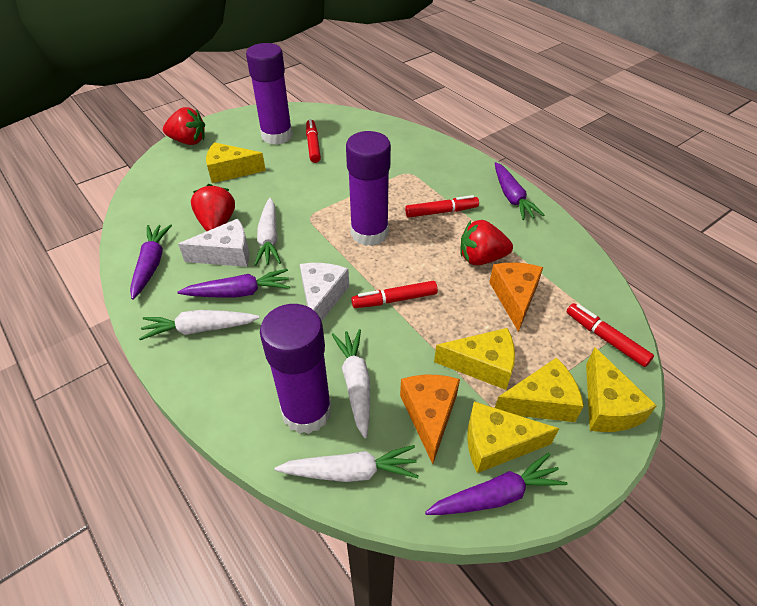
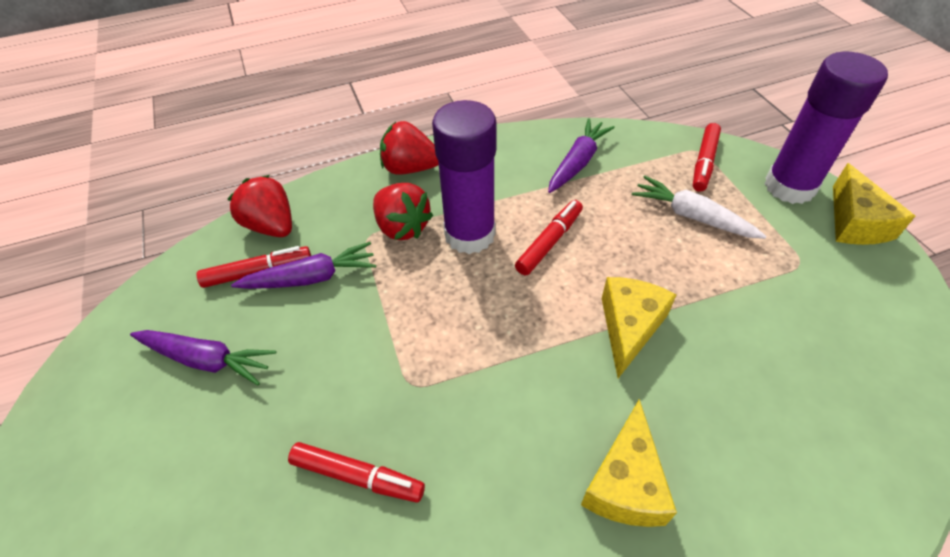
orange cheese: 2 -> 0
purple carrot: 4 -> 3
purple glue stick: 3 -> 2
white carrot: 4 -> 1
white cheese: 2 -> 0
yellow cheese: 5 -> 3

